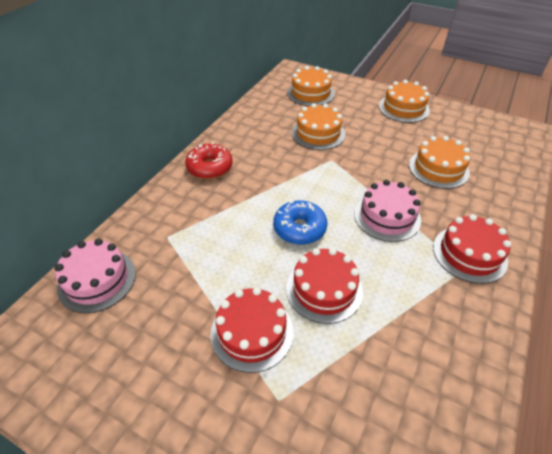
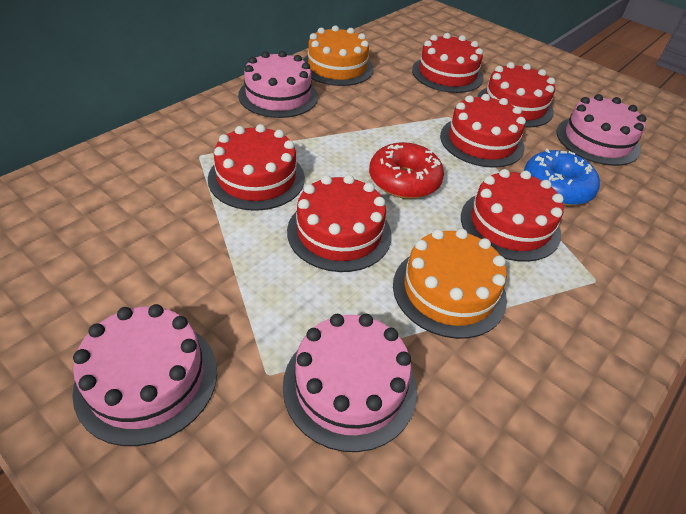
orange cake: 4 -> 2
pink cake: 2 -> 4
red cake: 3 -> 6

